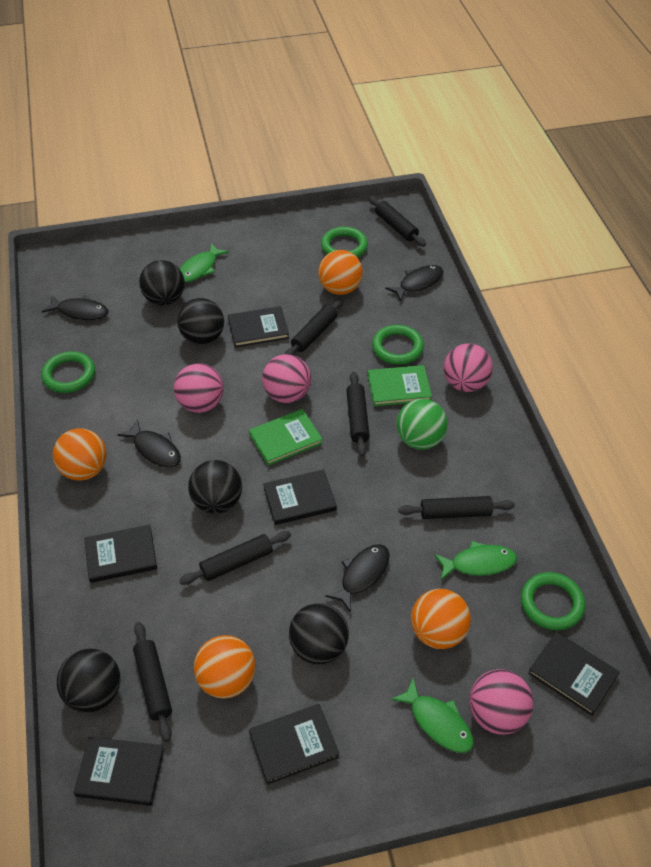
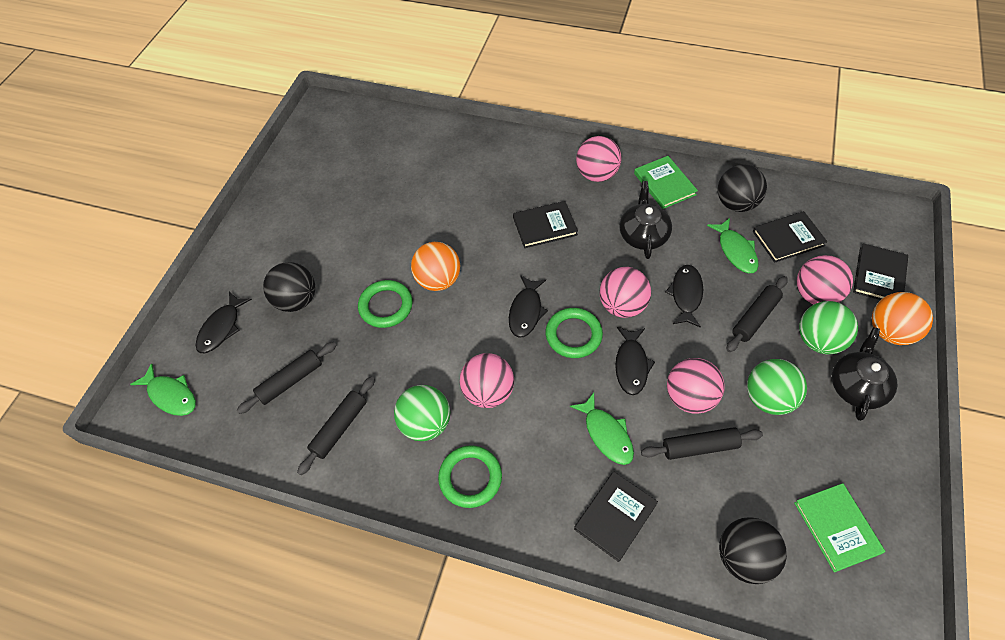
black ball: 5 -> 3
black book: 6 -> 4
black rolling pin: 6 -> 4
black teapot: 0 -> 2
green ball: 1 -> 3
green ring: 4 -> 3
orange ball: 4 -> 2
pink ball: 4 -> 5

